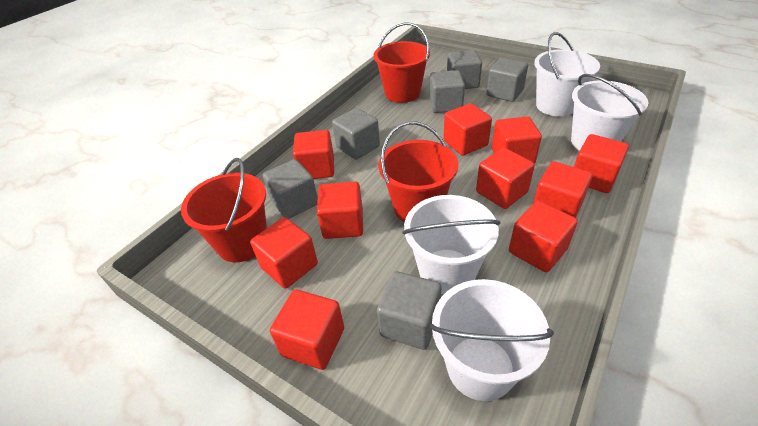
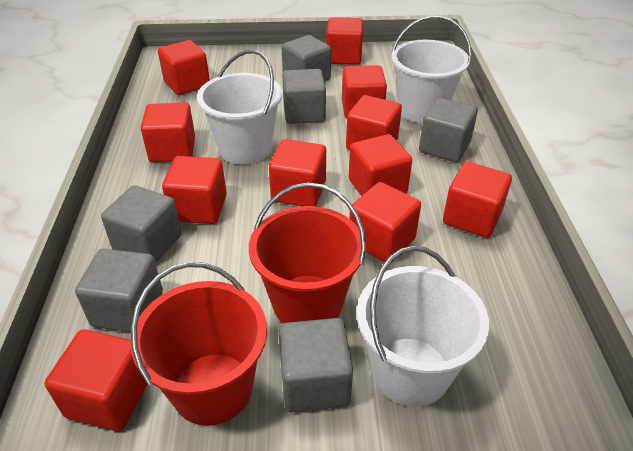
red bucket: 3 -> 2
red cube: 10 -> 11
white bucket: 4 -> 3

